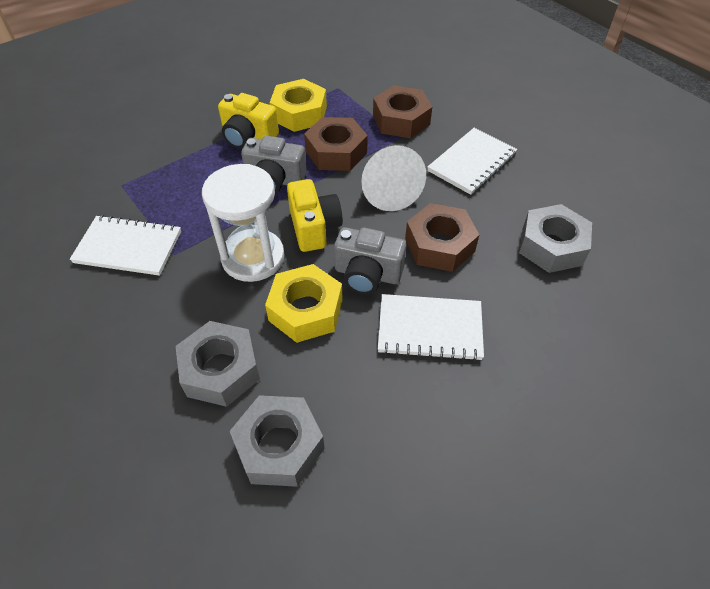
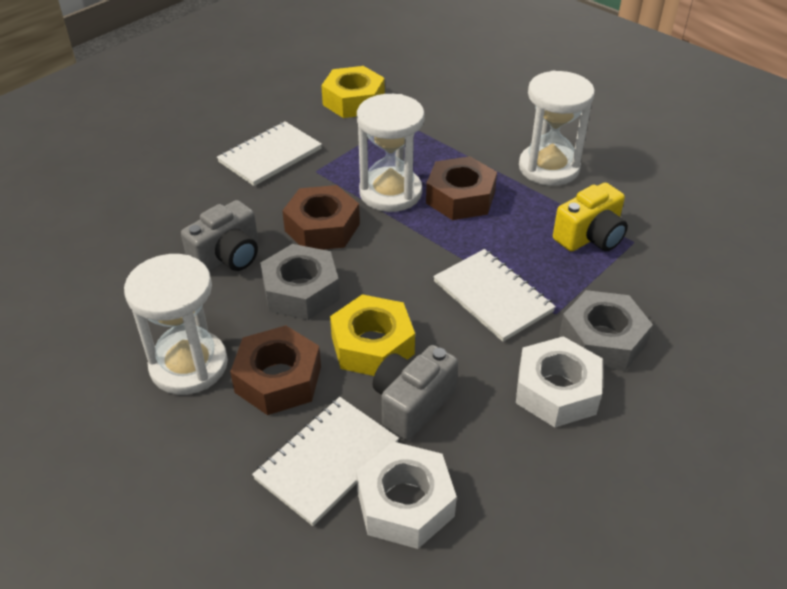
grey nut: 3 -> 2
white cone: 1 -> 0
white hourglass: 1 -> 3
white nut: 0 -> 2
yellow camera: 2 -> 1

